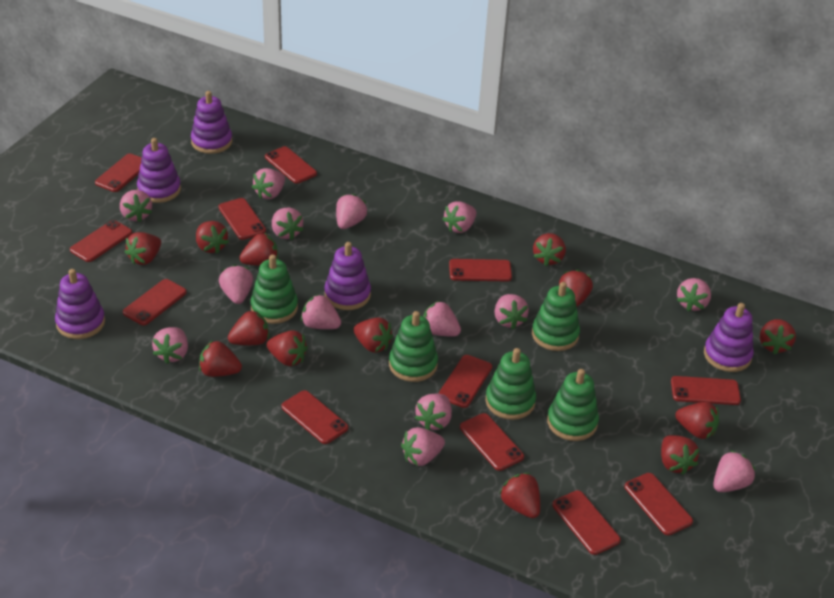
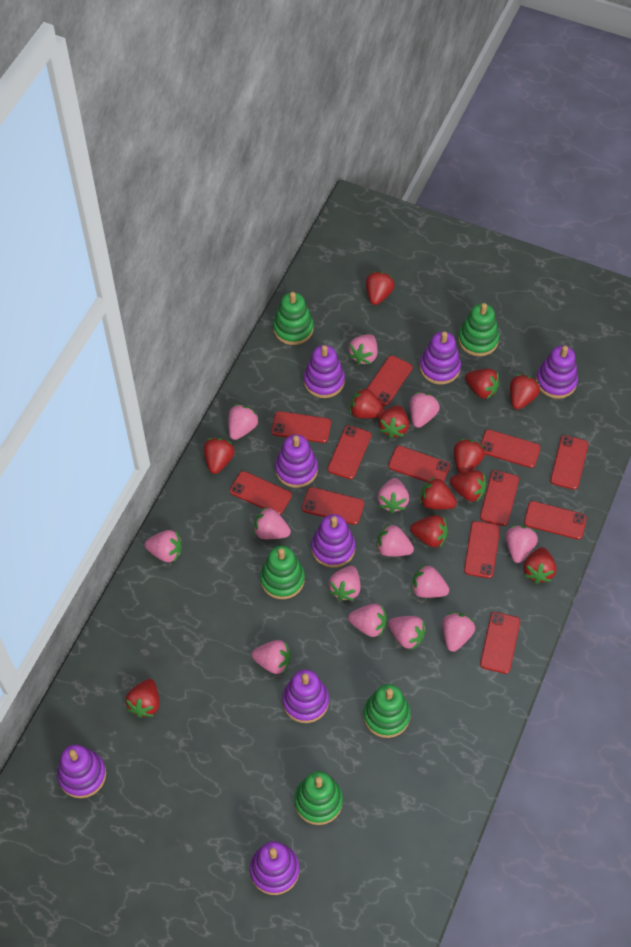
purple stacking toy: 5 -> 8
red strawberry: 13 -> 12

